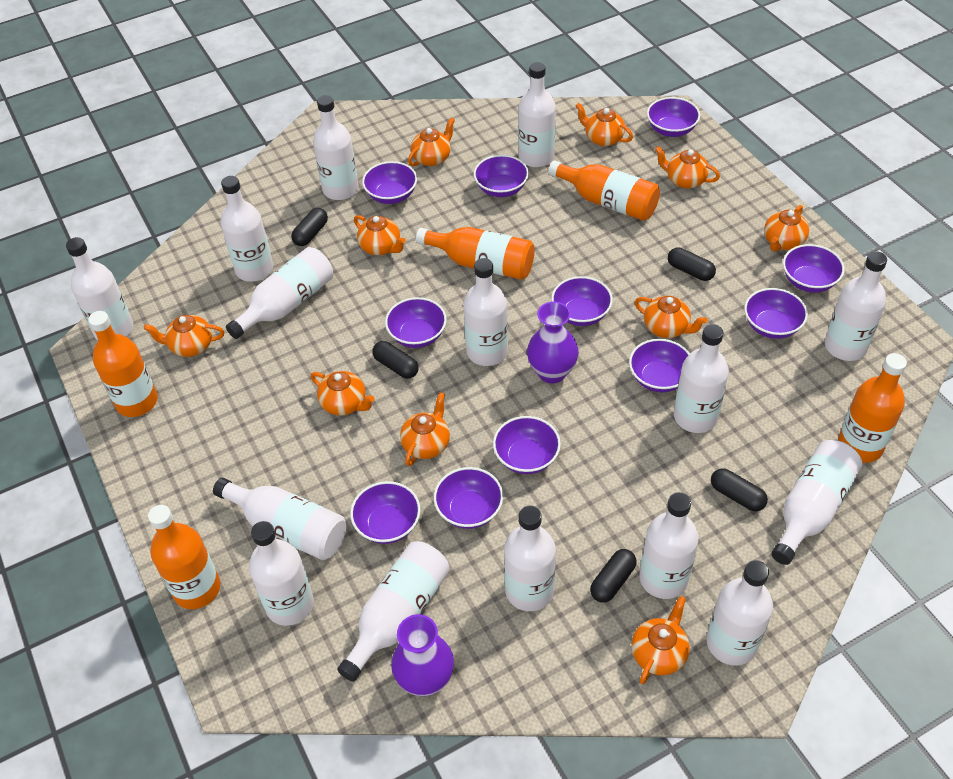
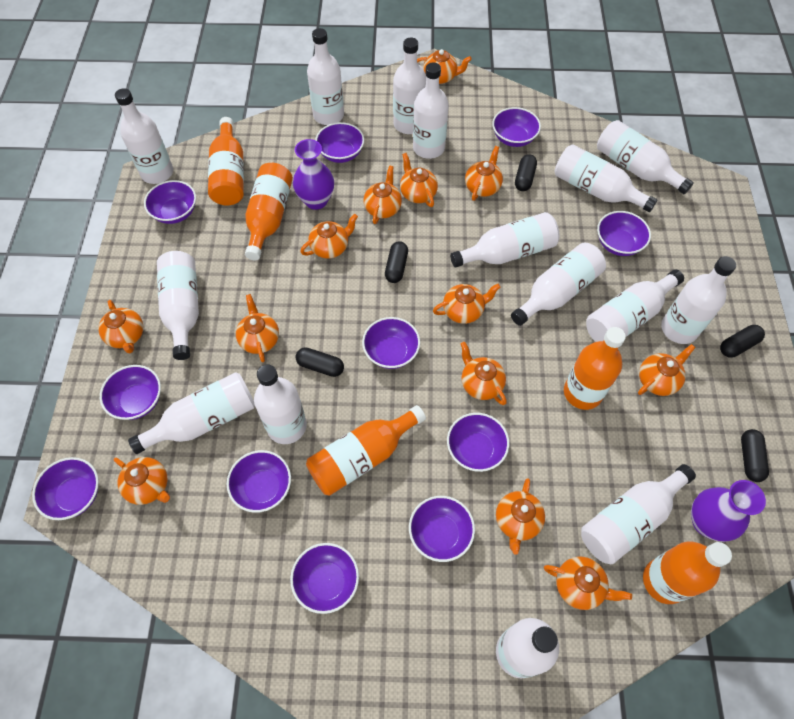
orange teapot: 10 -> 13

